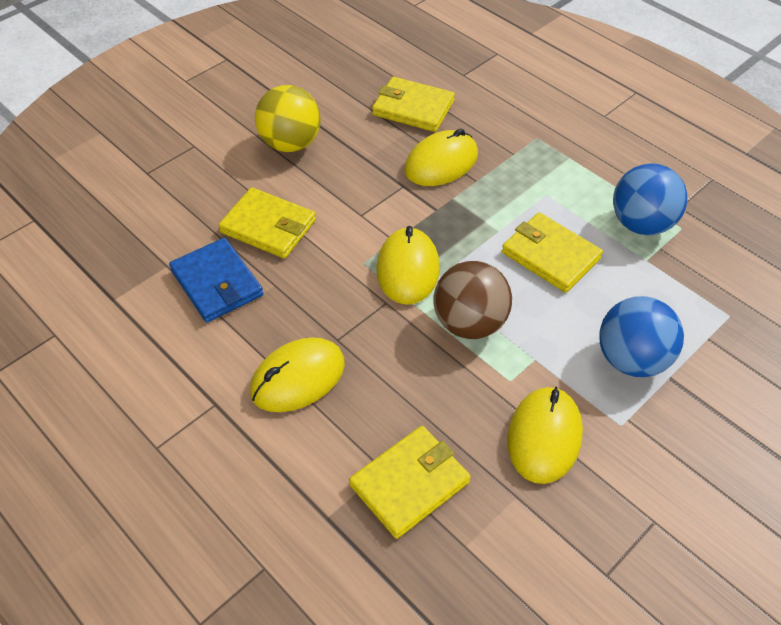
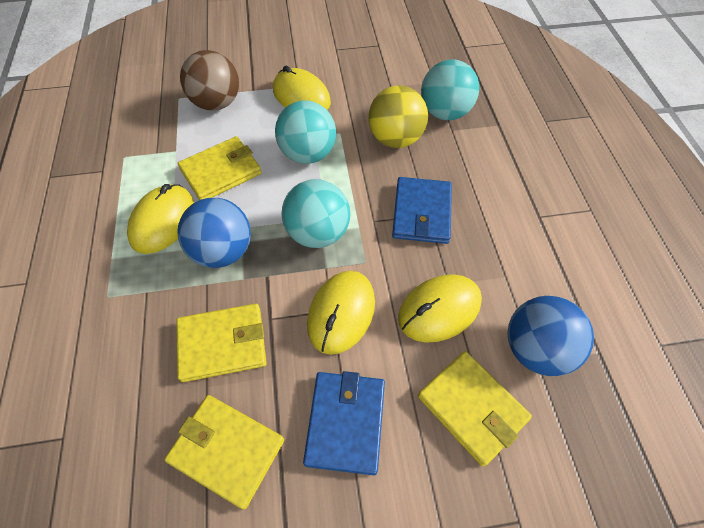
blue wallet: 1 -> 2
turquoise ball: 0 -> 3

